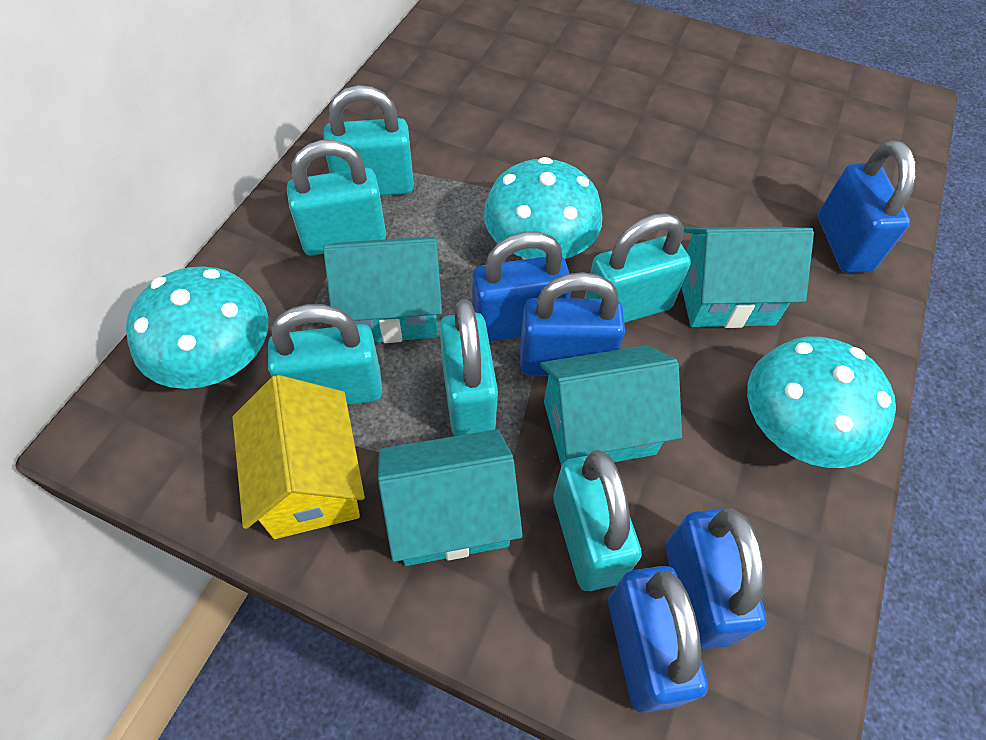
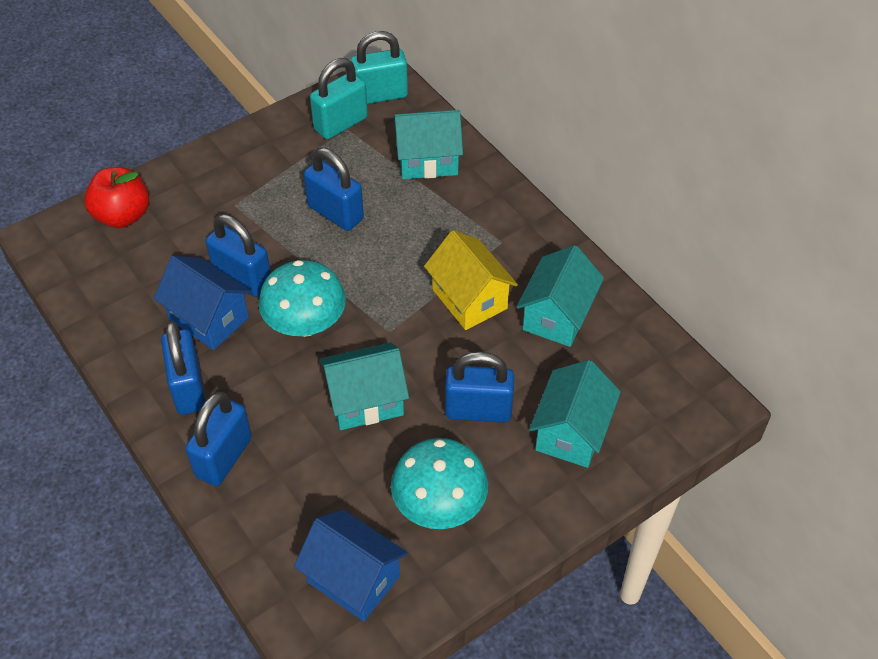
blue house: 0 -> 2
red apple: 0 -> 1
turquoise mushroom: 3 -> 2
turquoise padlock: 6 -> 2

